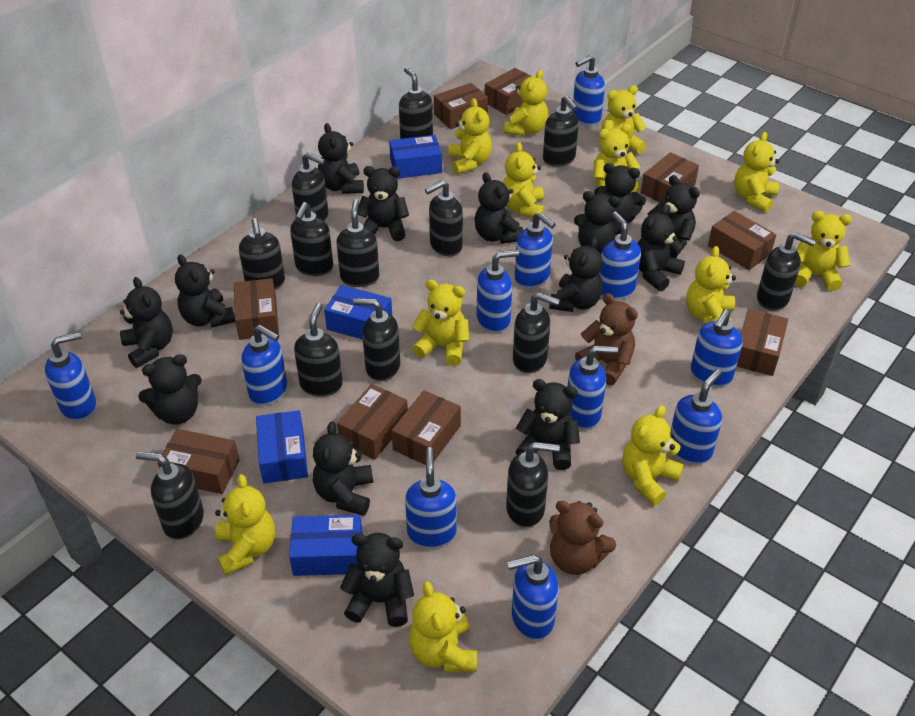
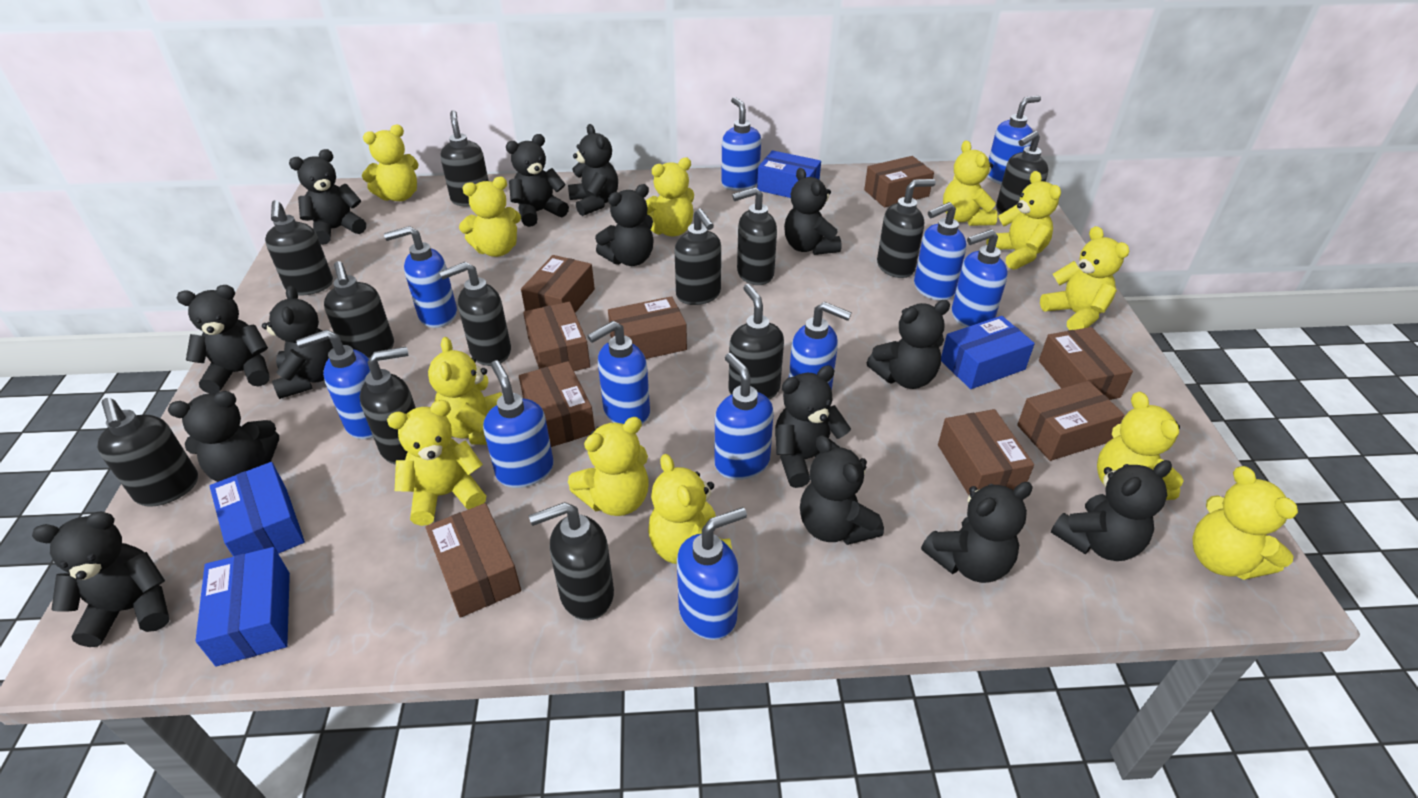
black soap dispenser: 13 -> 12
brown teddy bear: 2 -> 0

